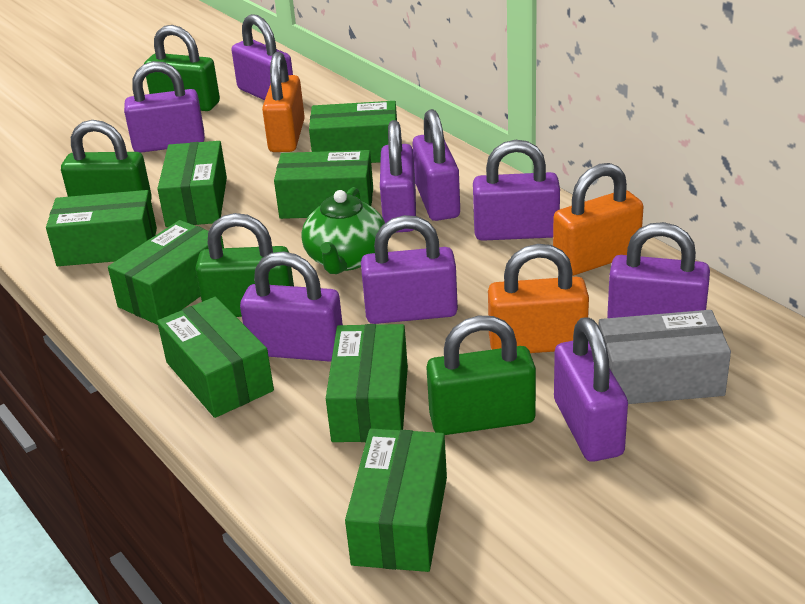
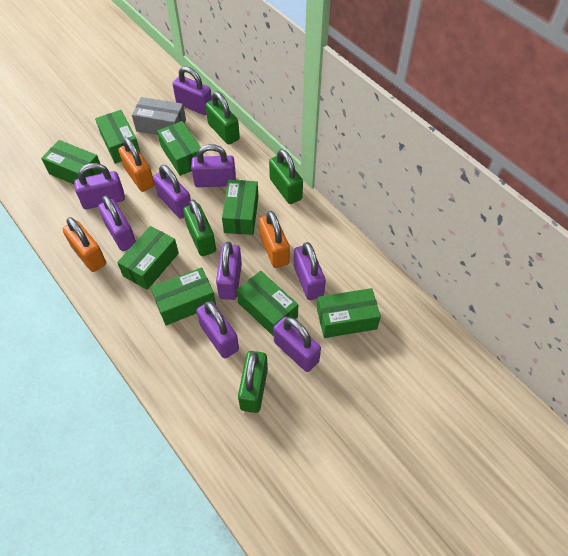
green teapot: 1 -> 0

